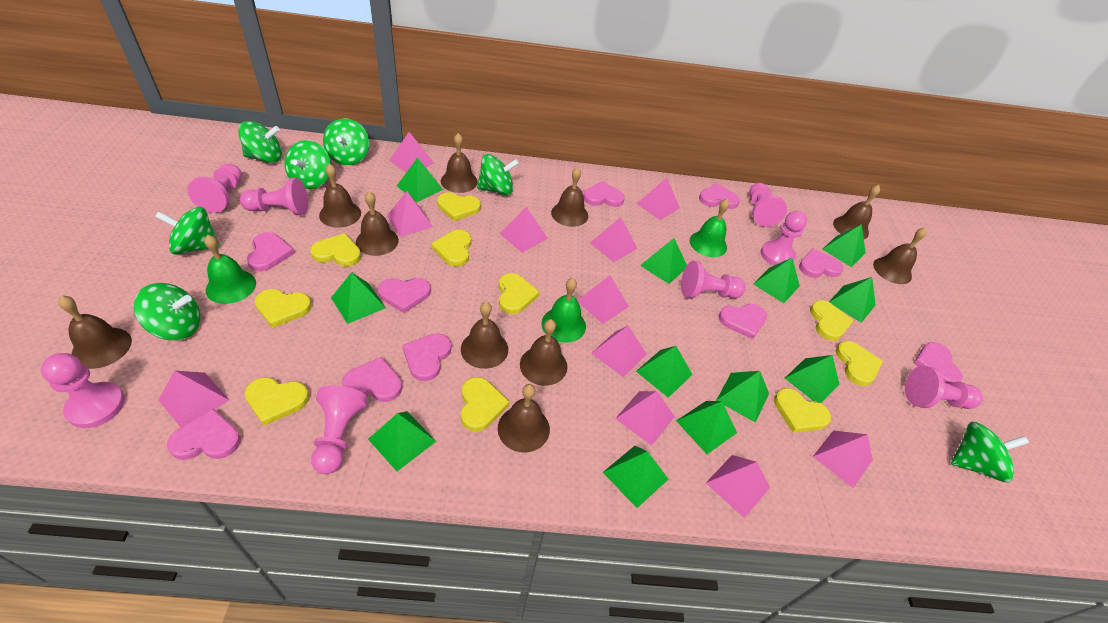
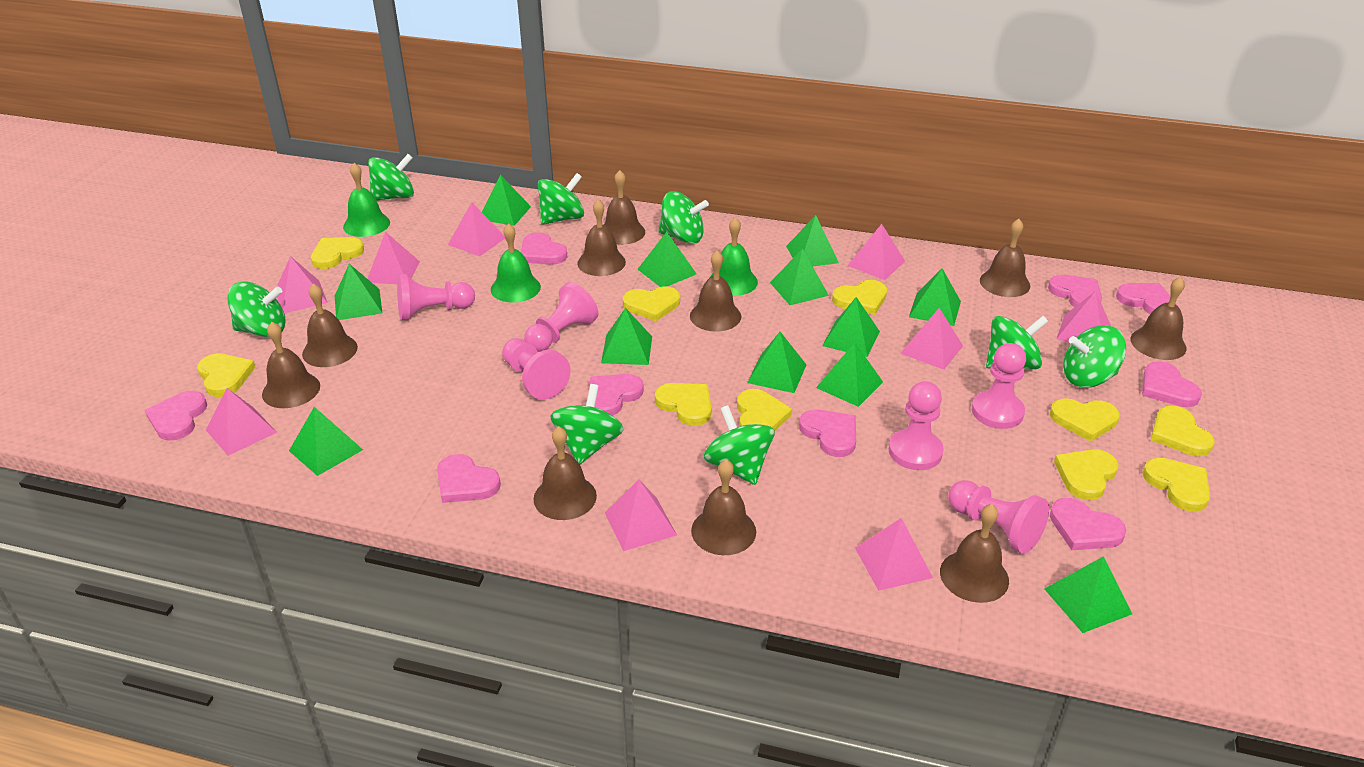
green spinning top: 7 -> 8
pink heart: 10 -> 9
pink pawn: 8 -> 6
pink pyramid: 11 -> 9

